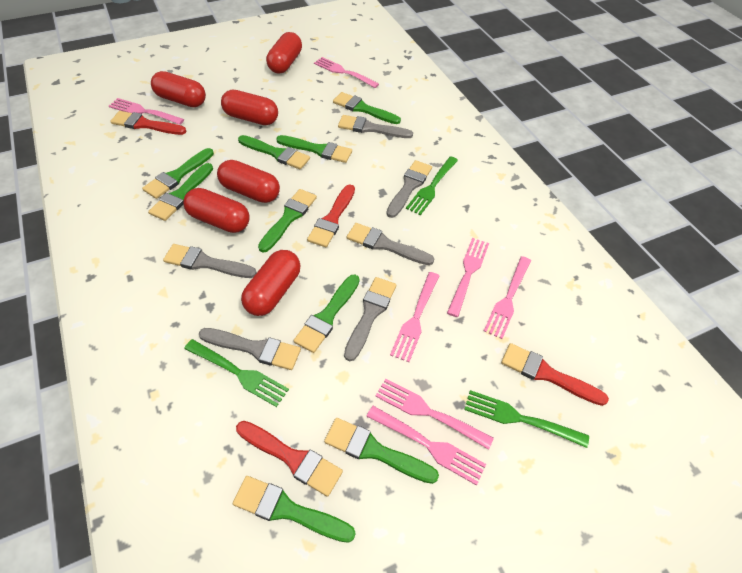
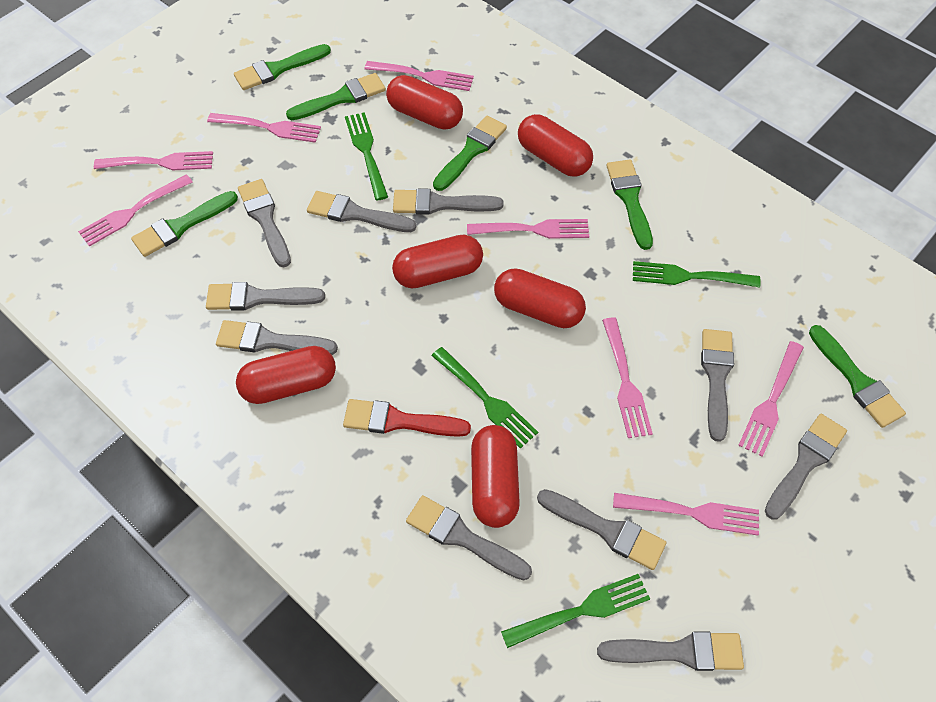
green brush: 9 -> 6
green fork: 3 -> 4
grey brush: 6 -> 10
pink fork: 7 -> 8
red brush: 4 -> 1

